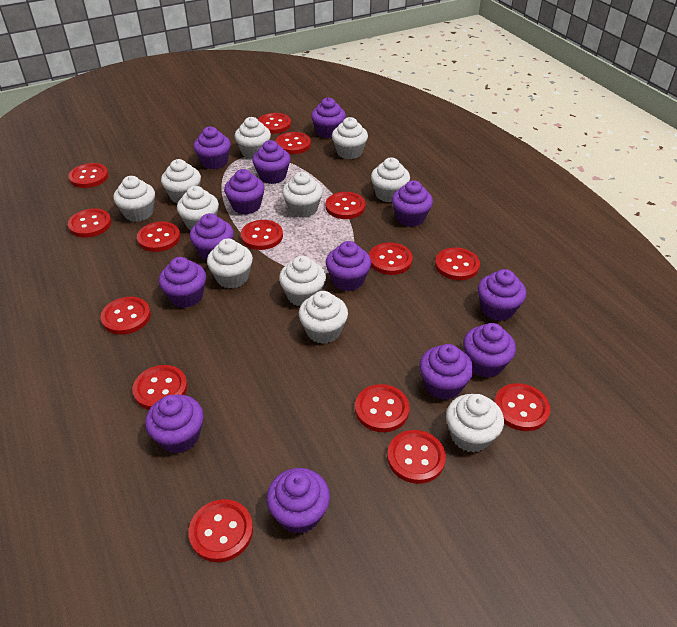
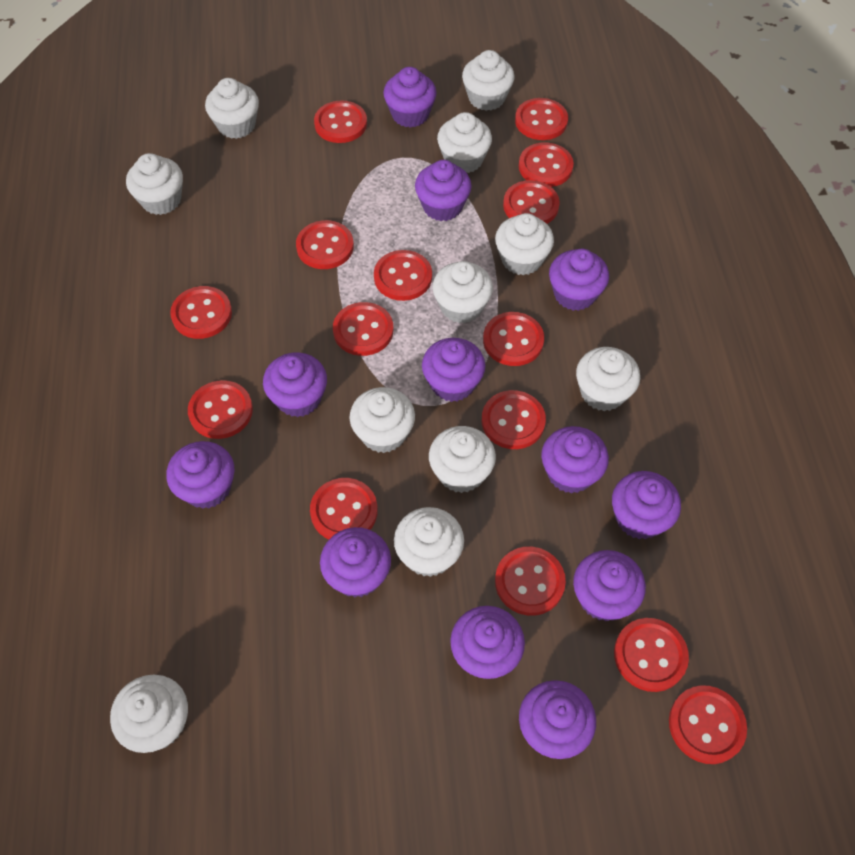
purple cupcake: 13 -> 12

